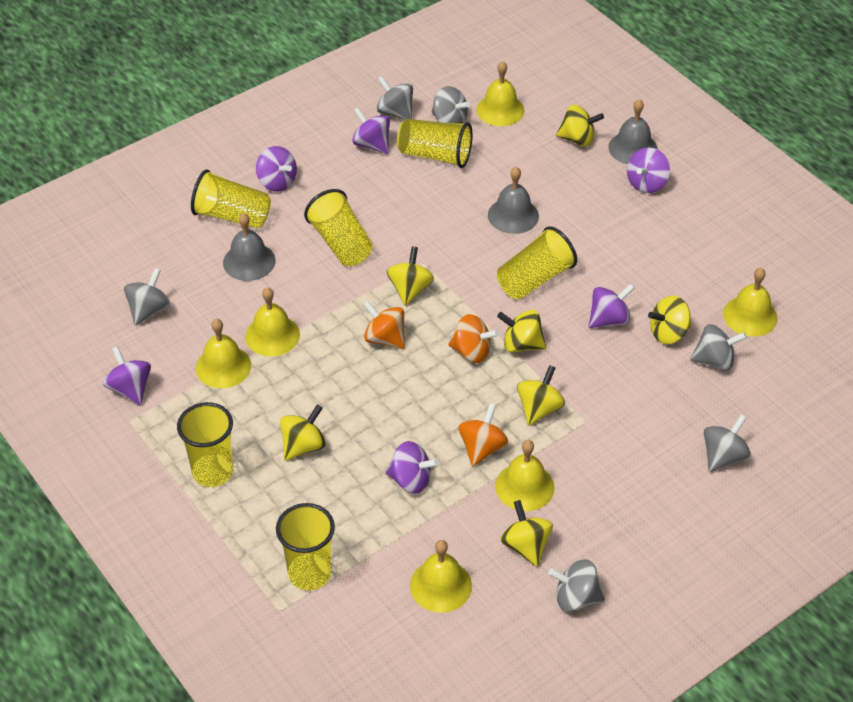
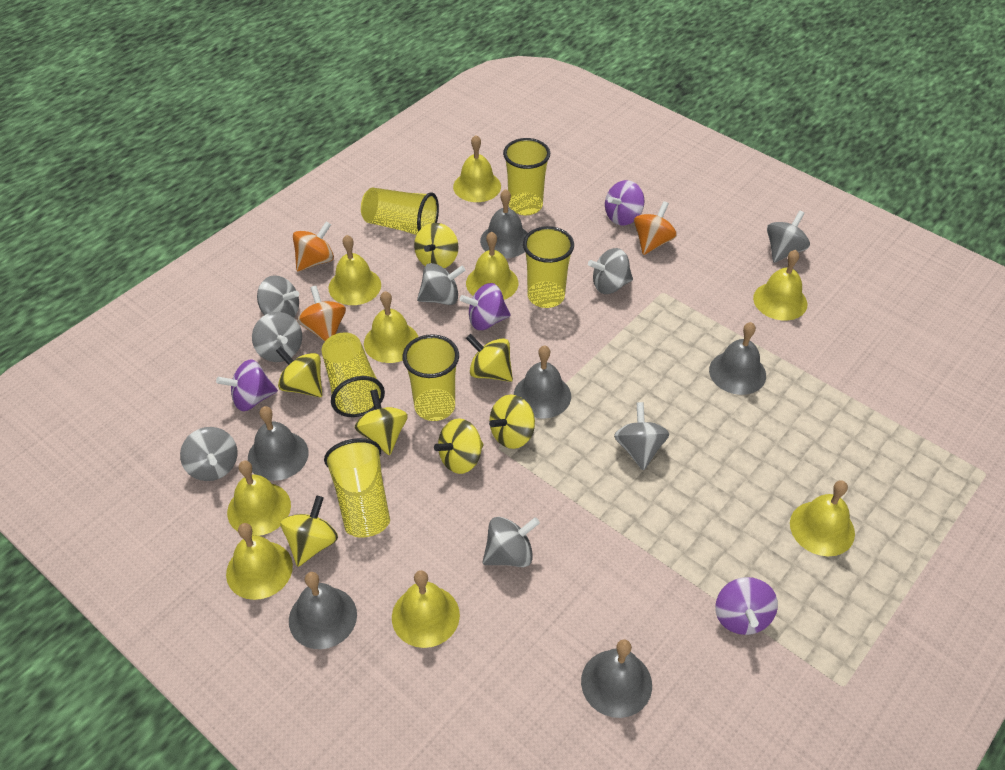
grey bell: 3 -> 6
grey spinning top: 6 -> 8
purple spinning top: 6 -> 4
yellow bell: 6 -> 9

